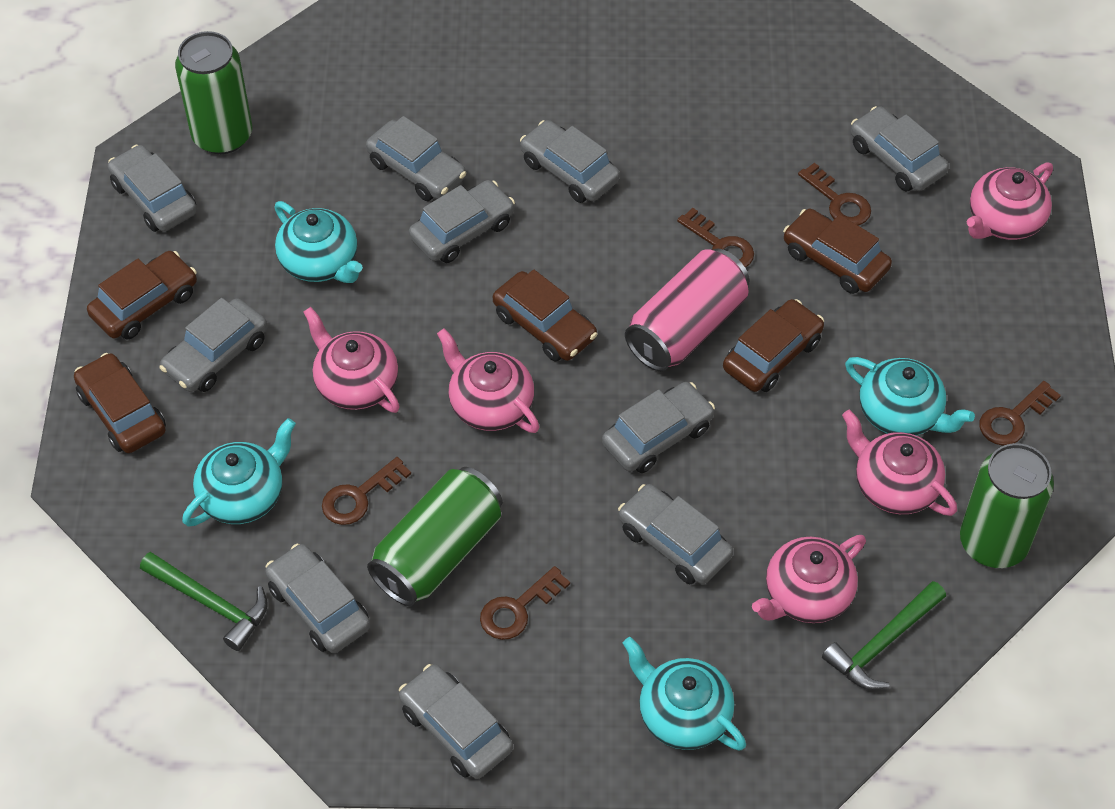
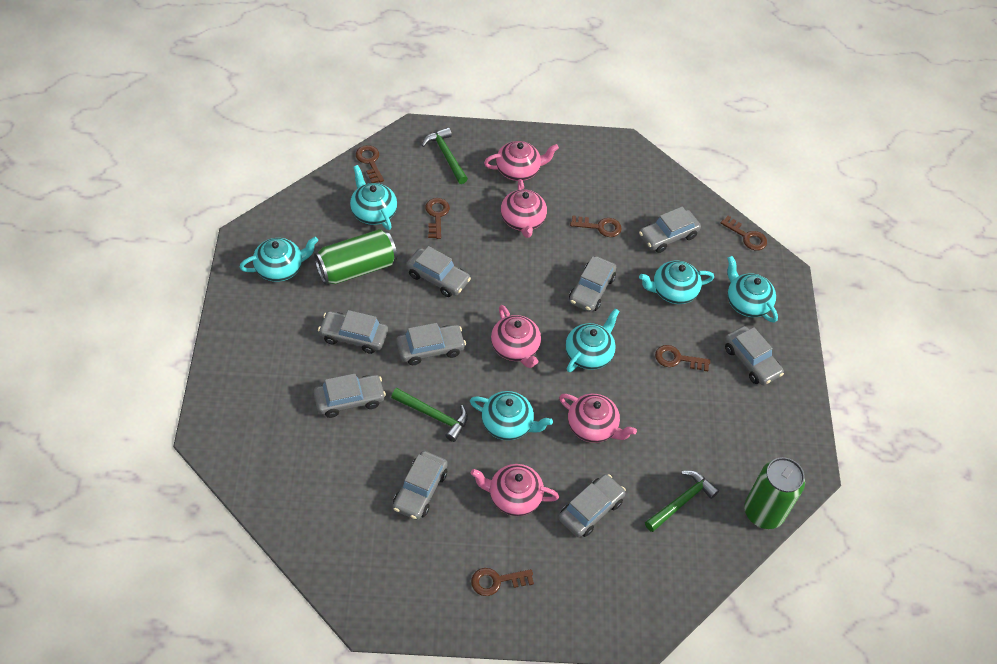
brown car: 5 -> 0
brown key: 5 -> 6
green can: 3 -> 2
green hammer: 2 -> 3
grey car: 10 -> 9
pink can: 1 -> 0
turquoise teapot: 4 -> 6

